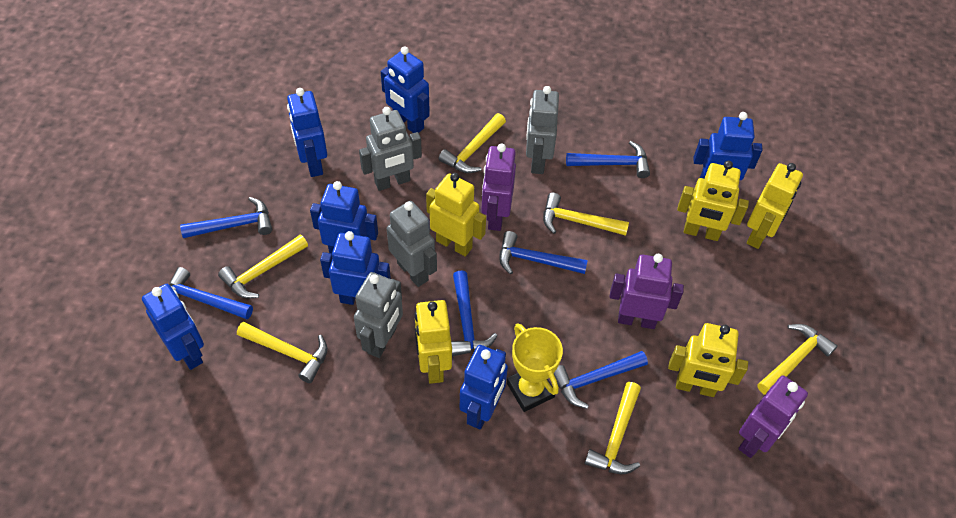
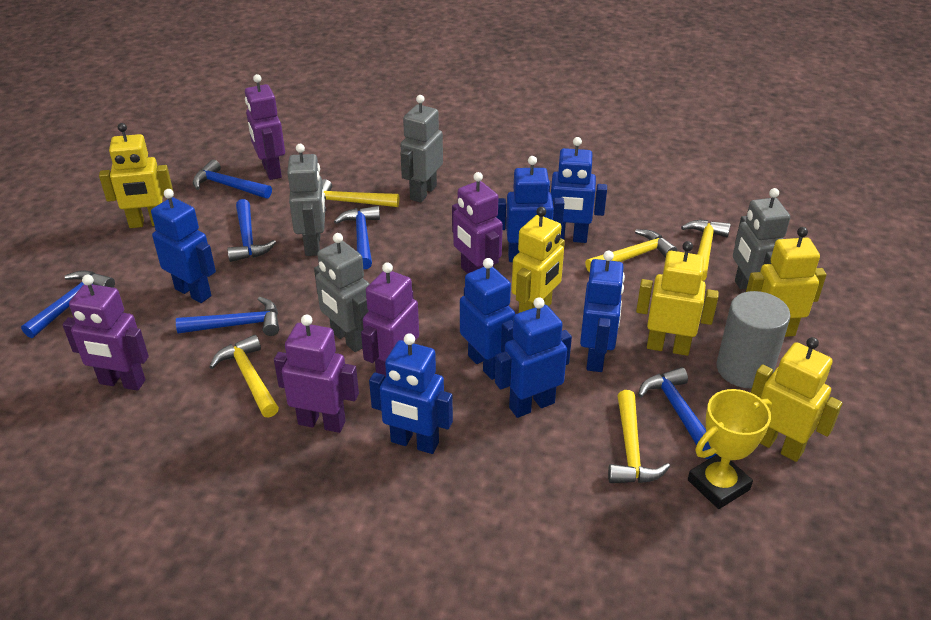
grey cylinder: 0 -> 1
purple robot: 3 -> 5
yellow hammer: 6 -> 5

